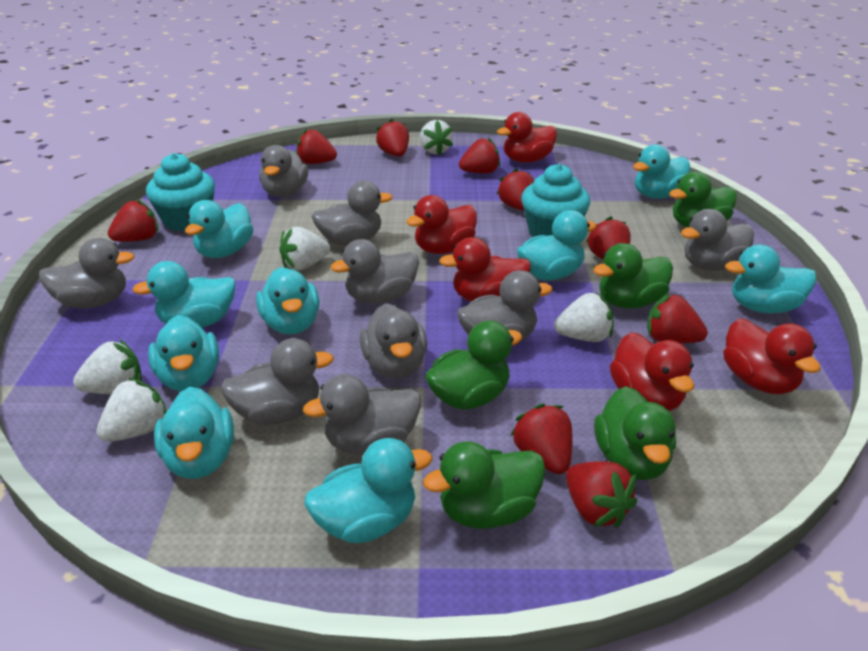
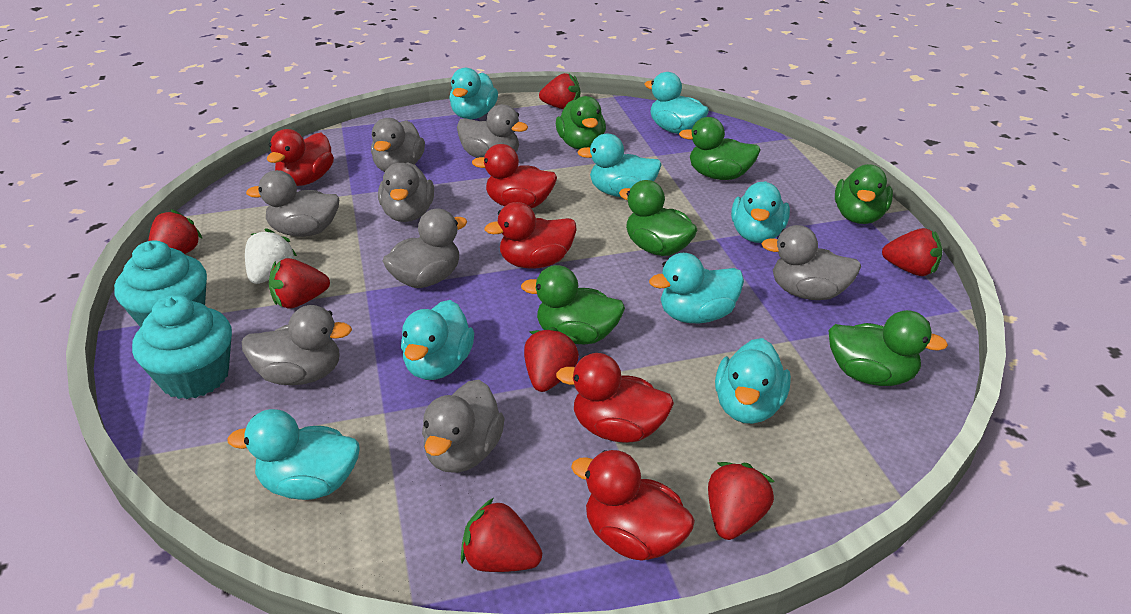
green duck: 5 -> 6
grey duck: 9 -> 8
red strawberry: 9 -> 7
turquoise duck: 9 -> 8
white strawberry: 5 -> 1

